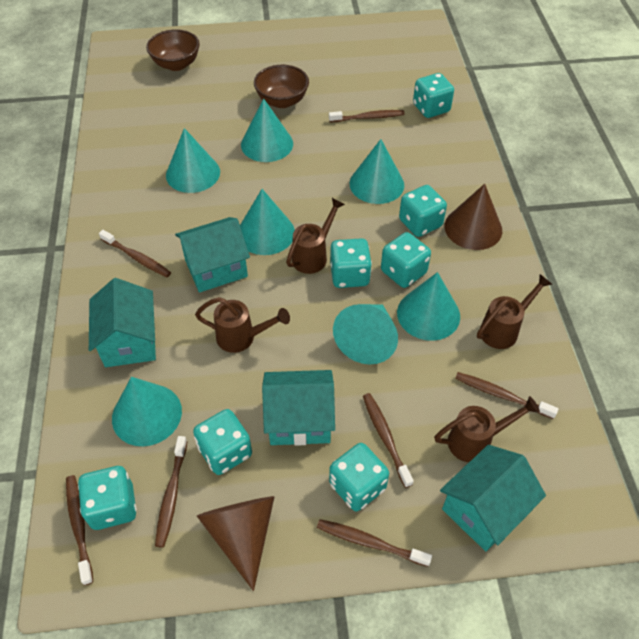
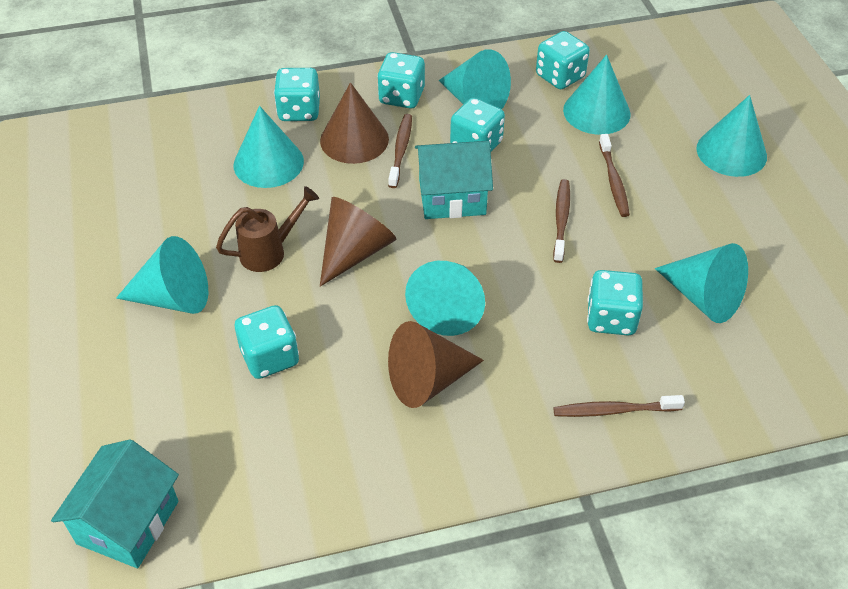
brown bowl: 2 -> 0
brown cone: 2 -> 3
brown toothbrush: 7 -> 4
brown watering can: 4 -> 1
turquoise dice: 7 -> 6
turquoise house: 4 -> 2

